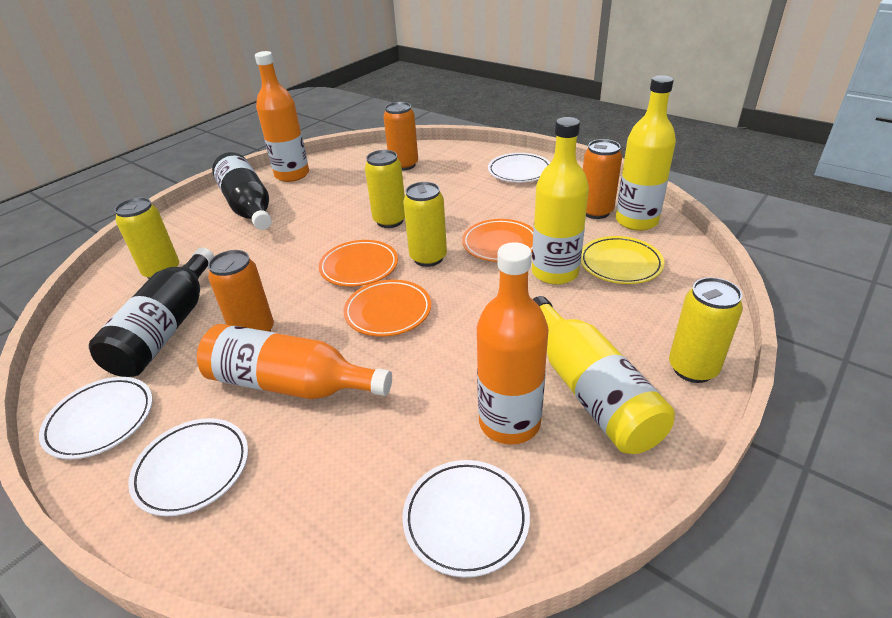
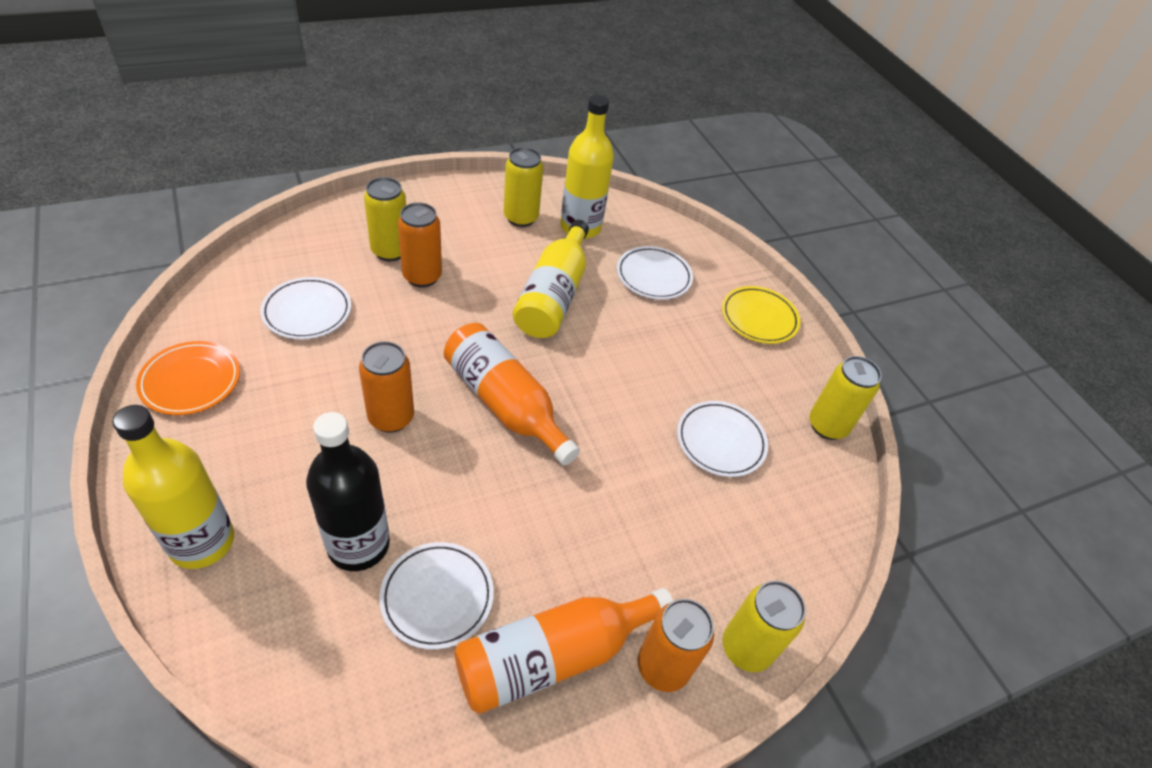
black bottle: 2 -> 1
orange bottle: 3 -> 2
orange plate: 3 -> 1

